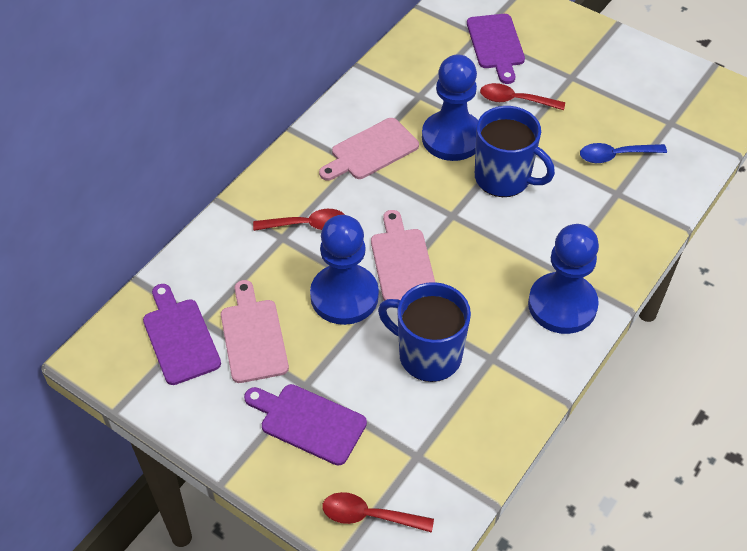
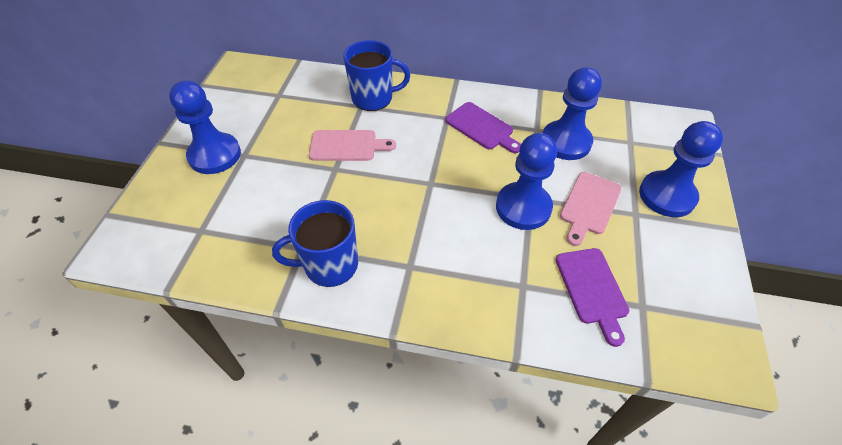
blue pawn: 3 -> 4
blue spoon: 1 -> 0
pink cutting board: 3 -> 2
purple cutting board: 3 -> 2
red spoon: 3 -> 0

